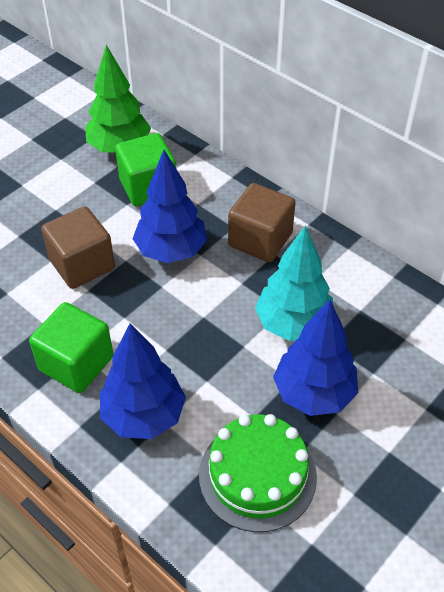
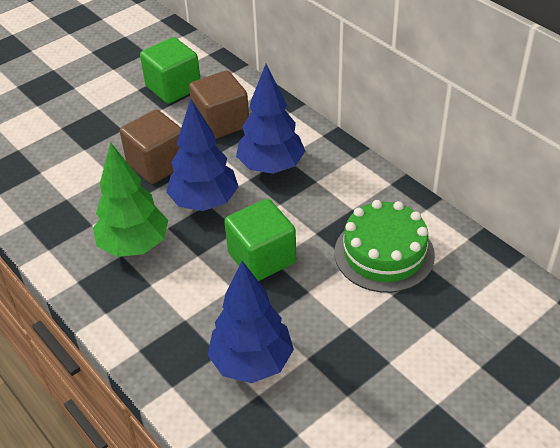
turquoise tree: 1 -> 0

